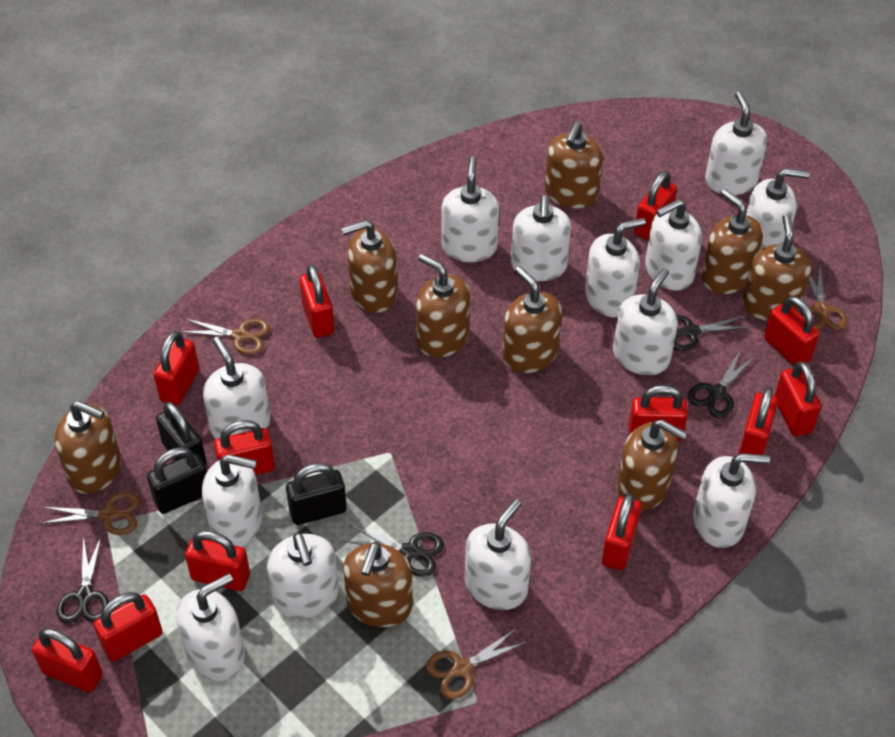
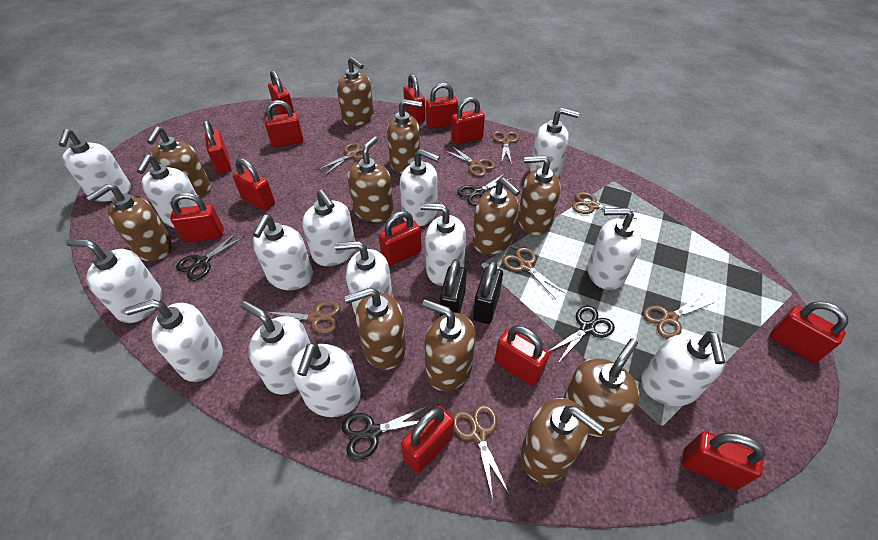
black padlock: 3 -> 2
brown scissors: 4 -> 8
brown soap dispenser: 9 -> 11
red padlock: 12 -> 13
white soap dispenser: 13 -> 14

